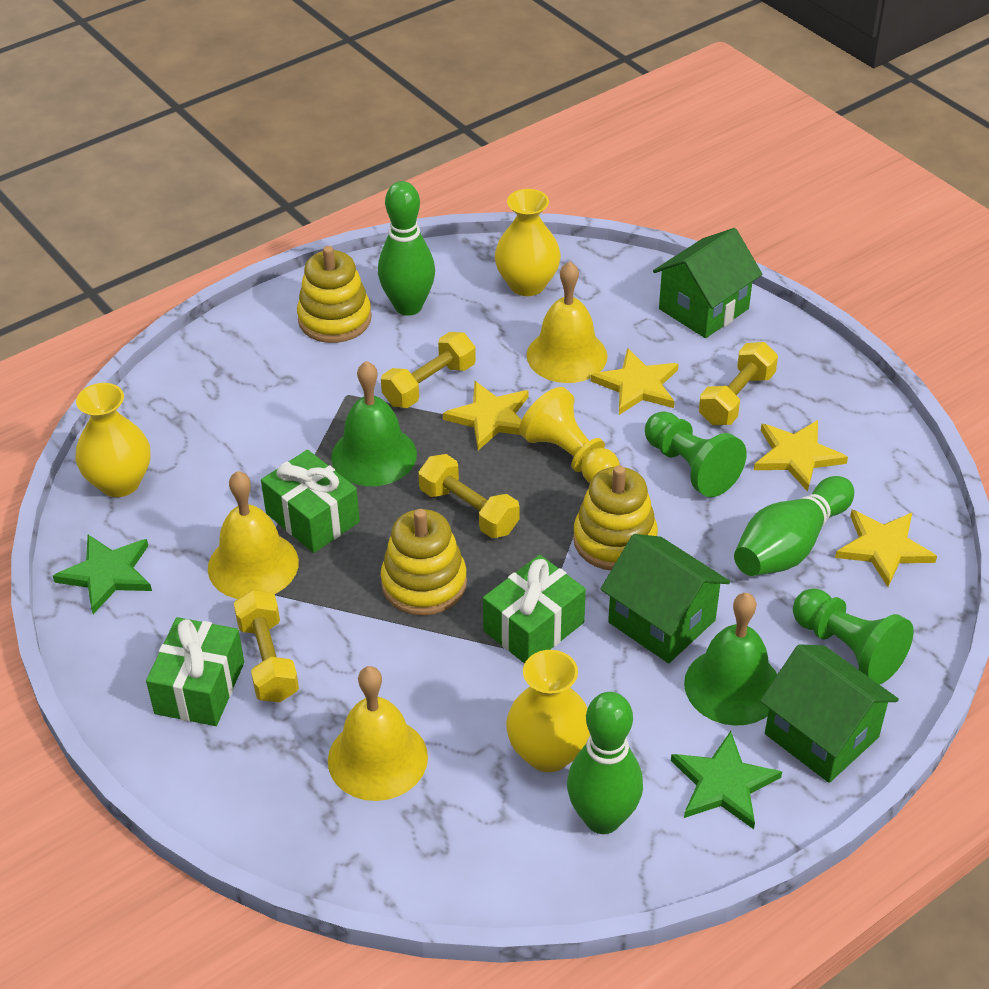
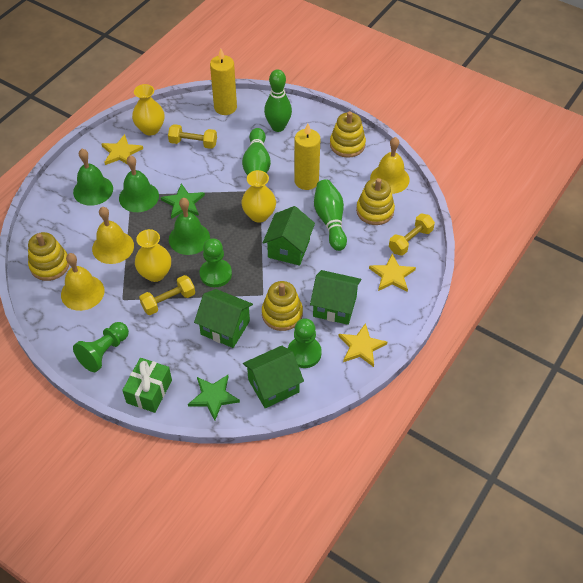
green bell: 2 -> 3
green gift: 3 -> 1
green house: 3 -> 4
green pawn: 2 -> 3
yellow candle: 0 -> 2
yellow dumbbell: 4 -> 3
yellow pawn: 1 -> 0
yellow stacking toy: 3 -> 4
yellow star: 4 -> 3

